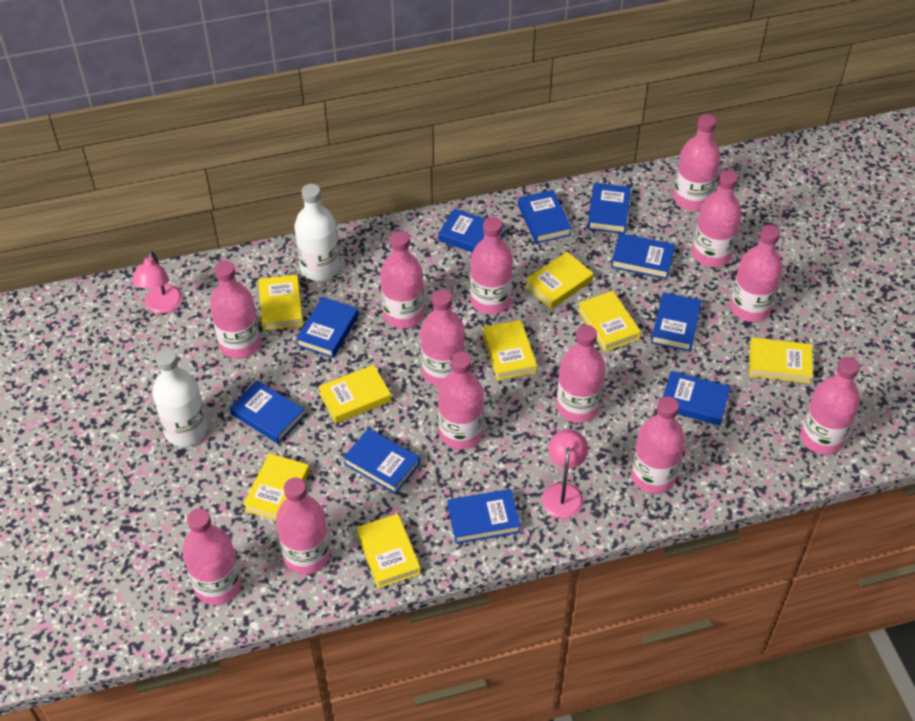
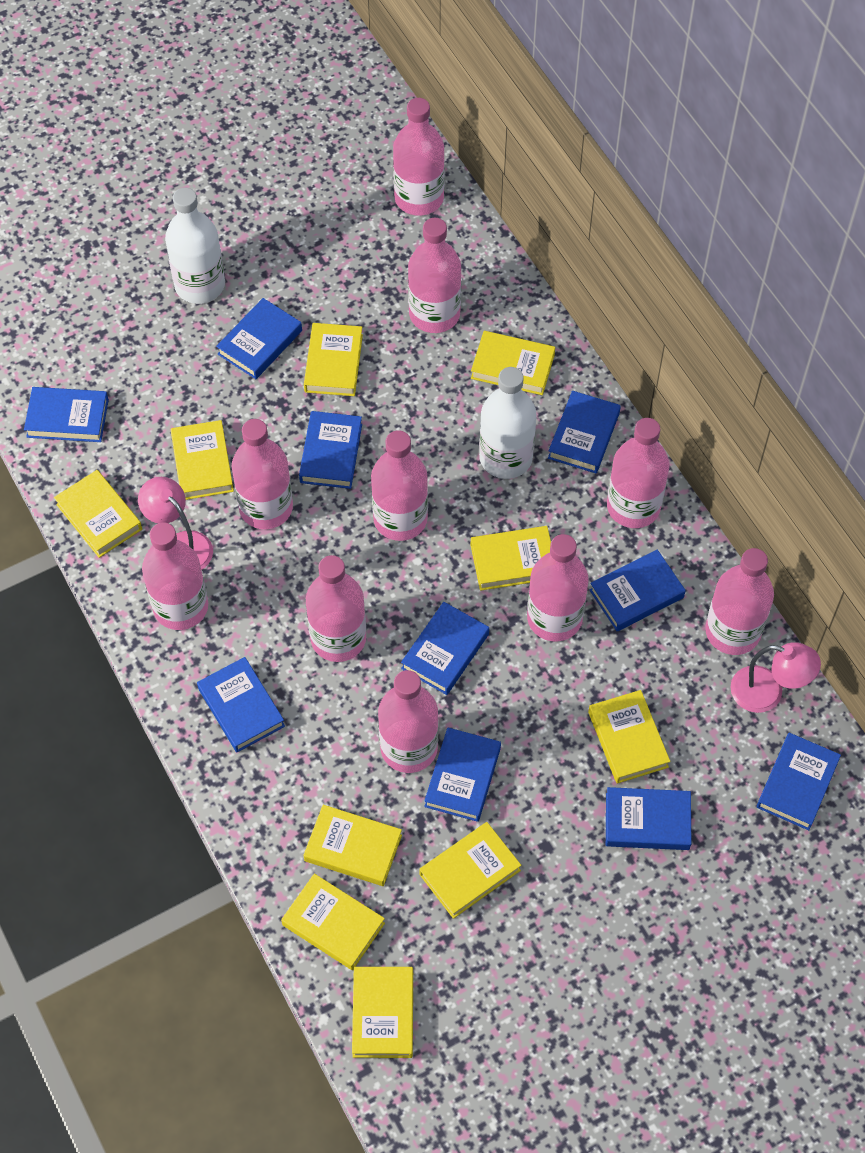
pink bottle: 13 -> 10
yellow book: 8 -> 10

